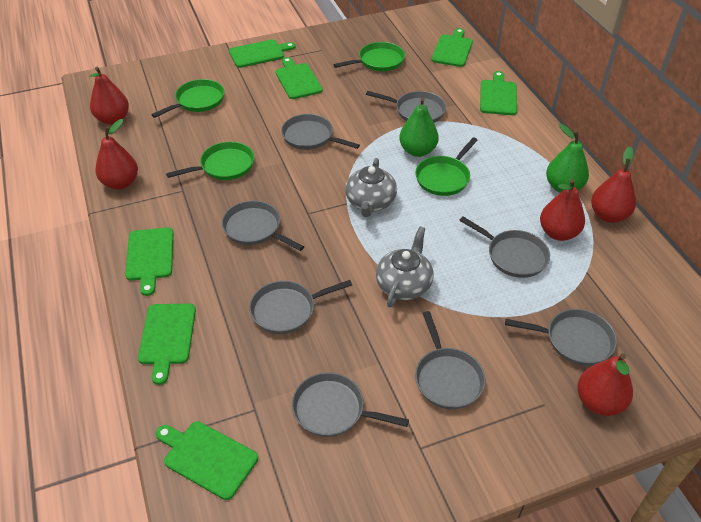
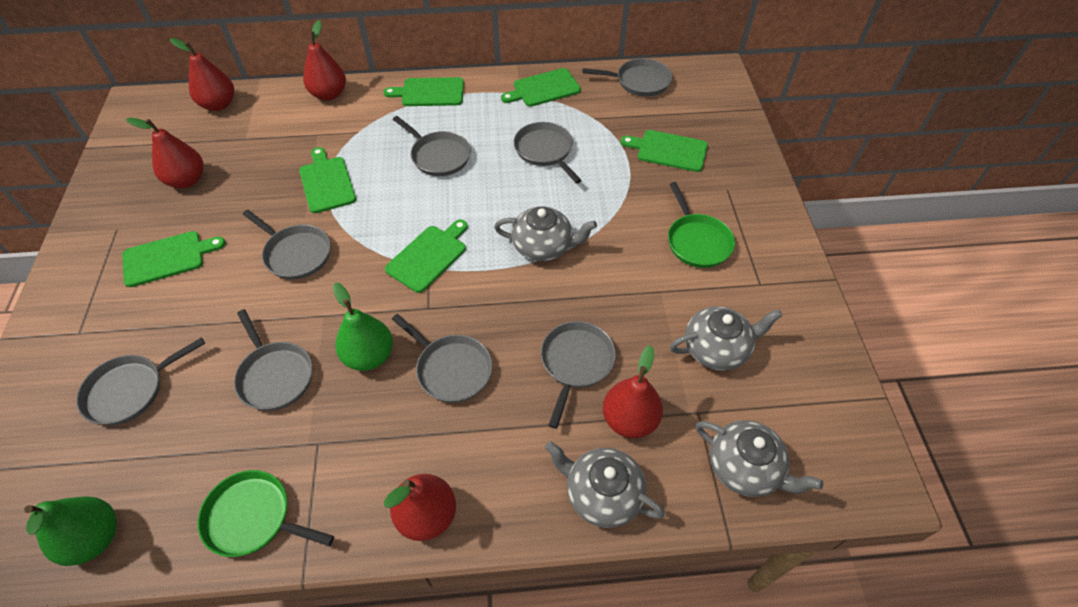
green cutting board: 7 -> 6
green pan: 4 -> 2
grey teapot: 2 -> 4

